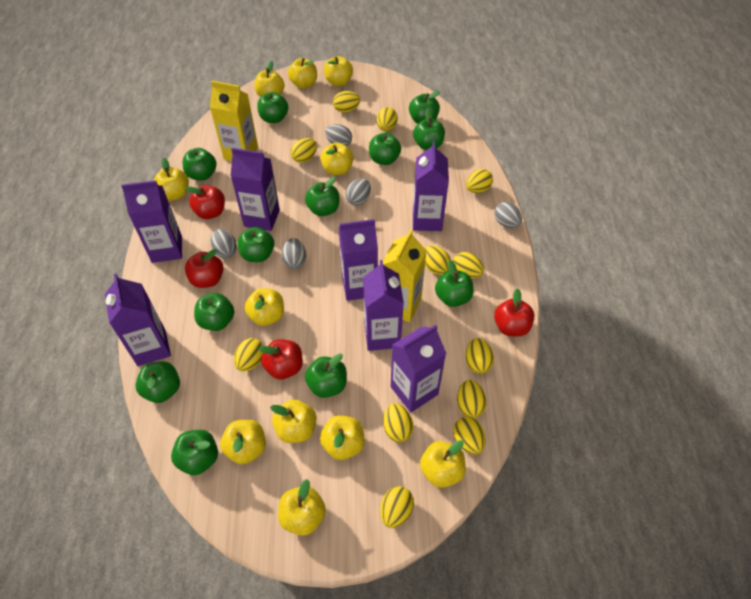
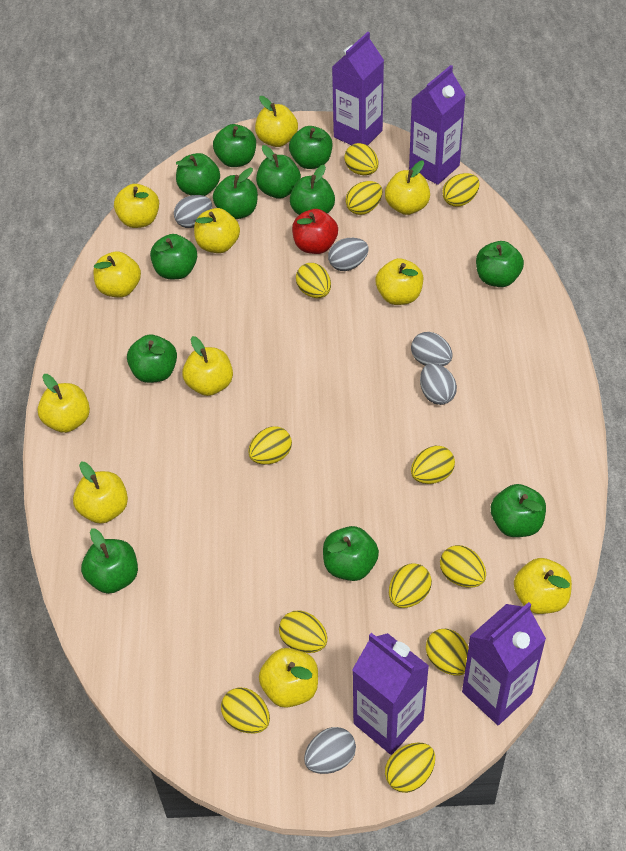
purple carton: 7 -> 4
red apple: 4 -> 1
yellow carton: 2 -> 0

